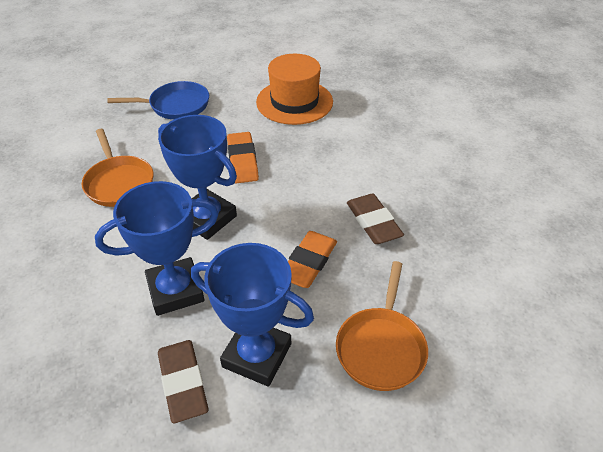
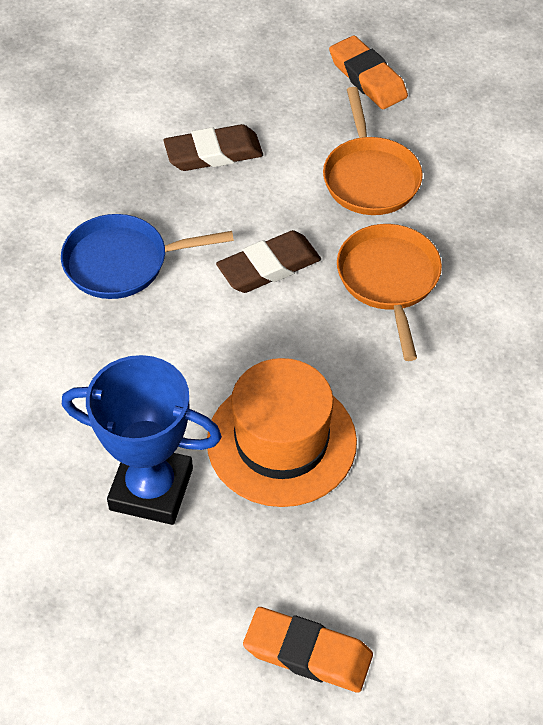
blue trophy: 3 -> 1

